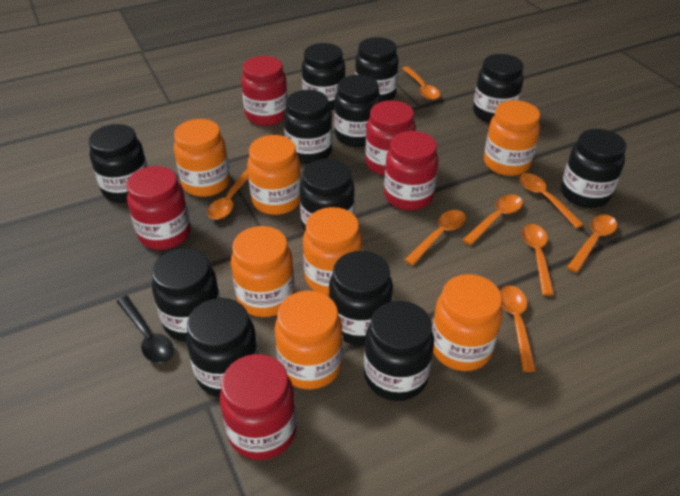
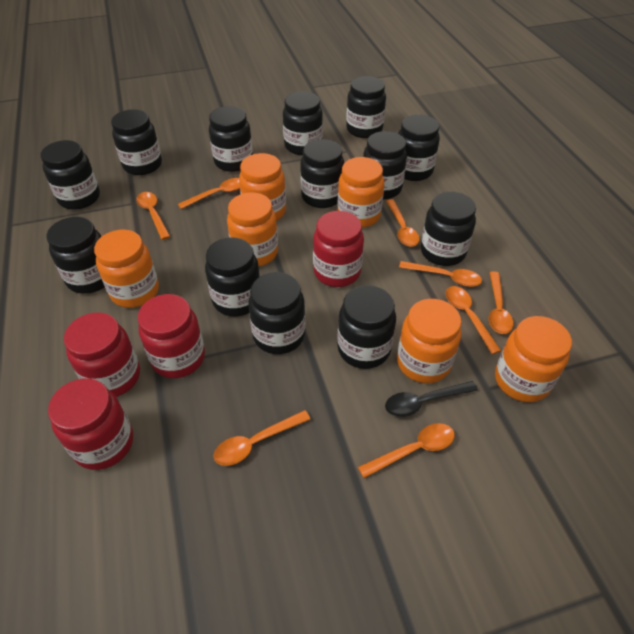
black jar: 12 -> 13
orange jar: 7 -> 6
red jar: 5 -> 4

